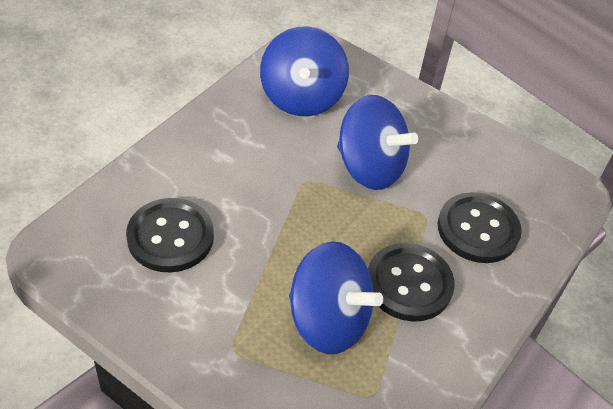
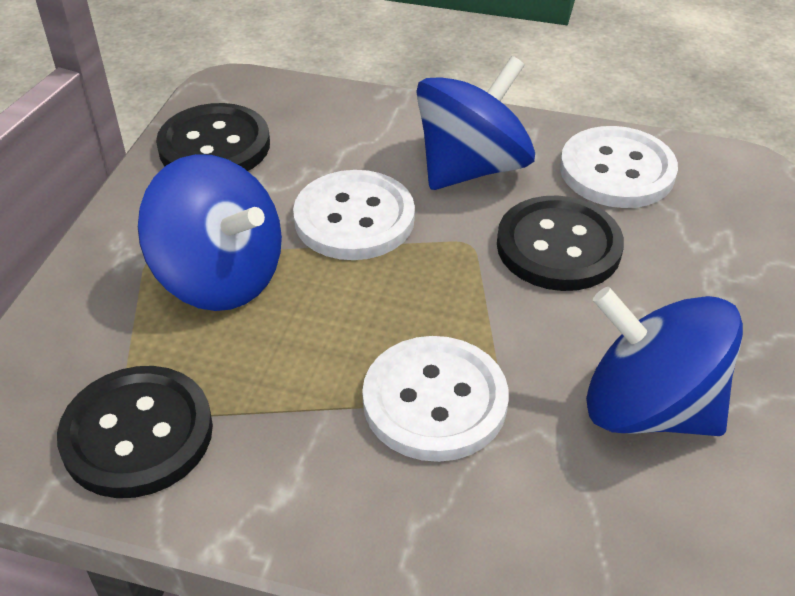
white button: 0 -> 3

